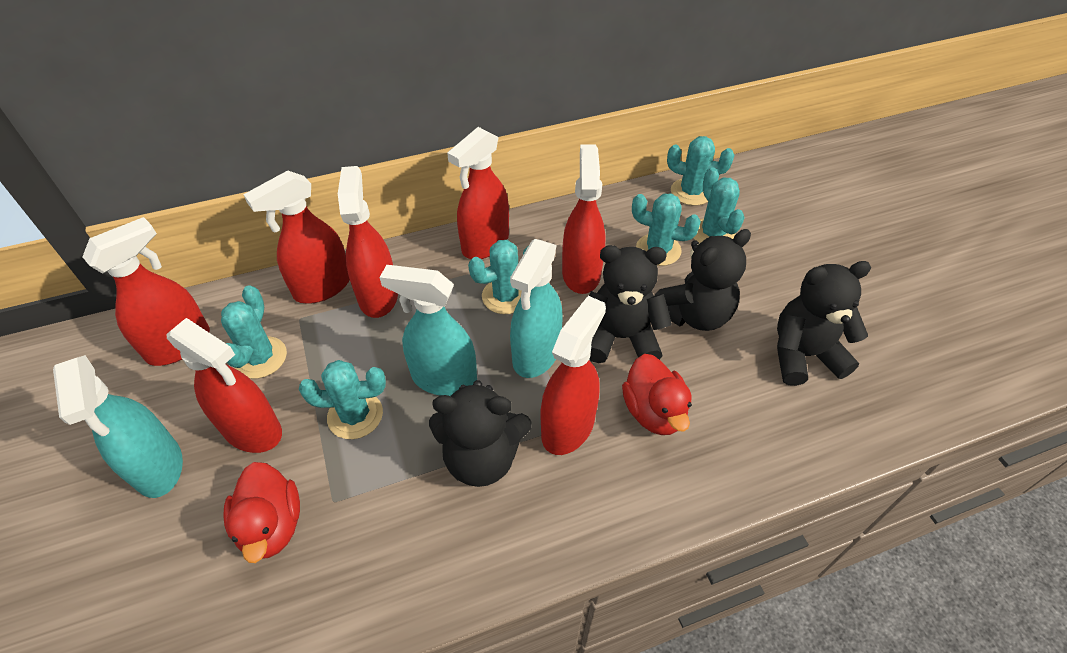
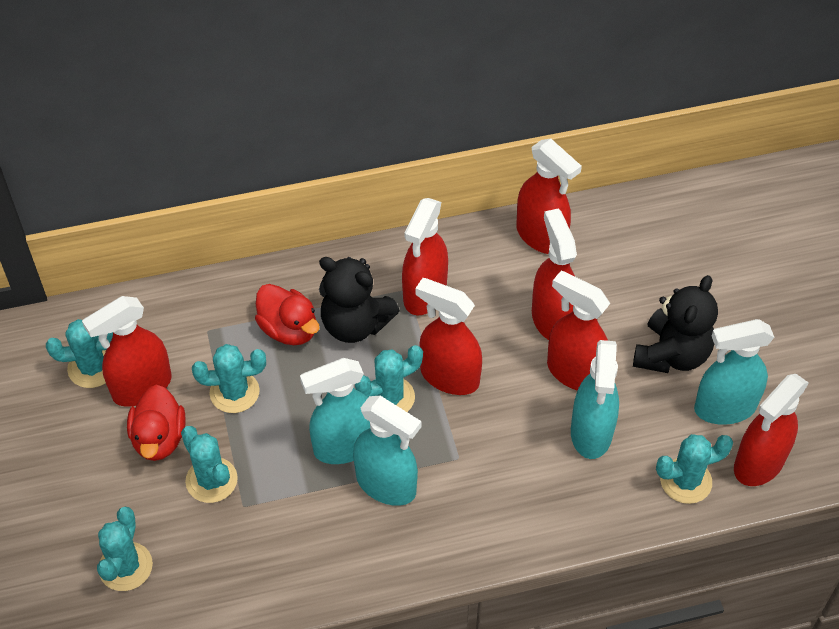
black teddy bear: 4 -> 2
turquoise spray bottle: 3 -> 4

